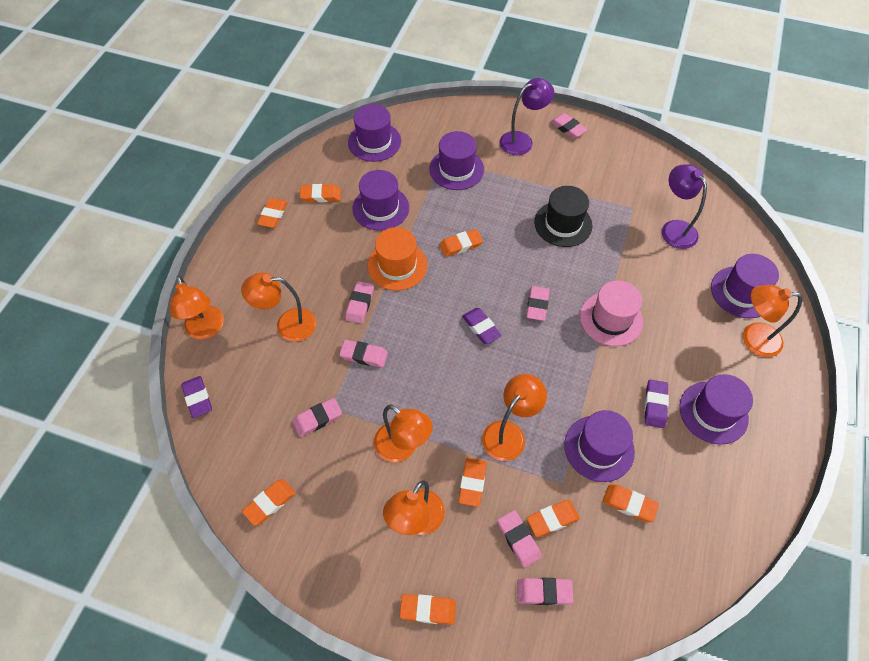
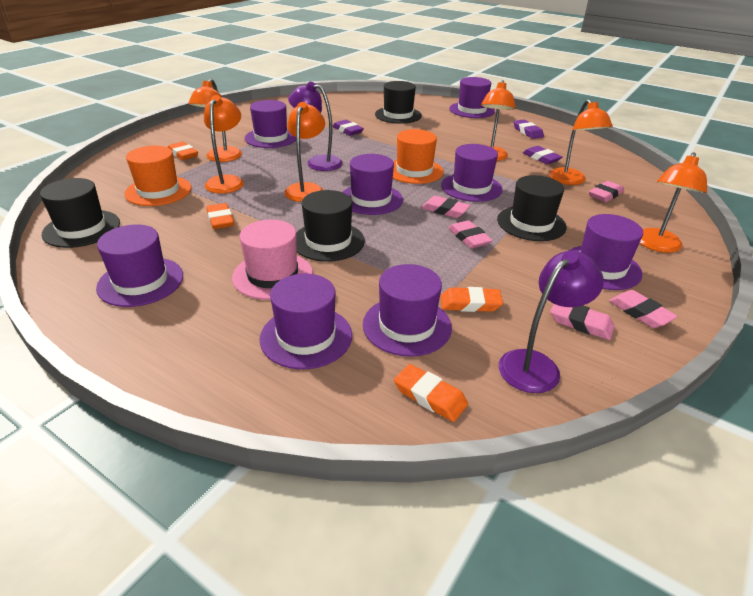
black hat: 1 -> 4
orange eraser: 8 -> 4
orange hat: 1 -> 2
pink eraser: 7 -> 5
purple hat: 6 -> 8

